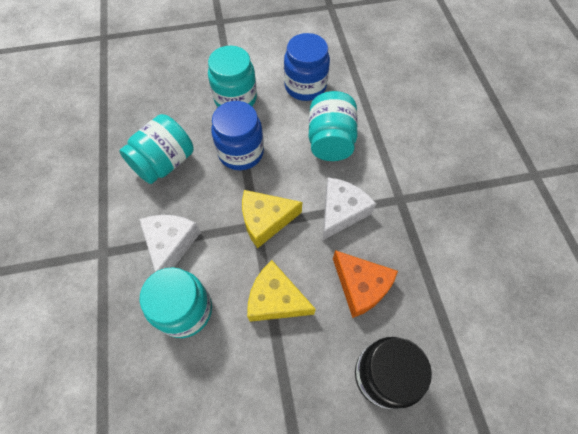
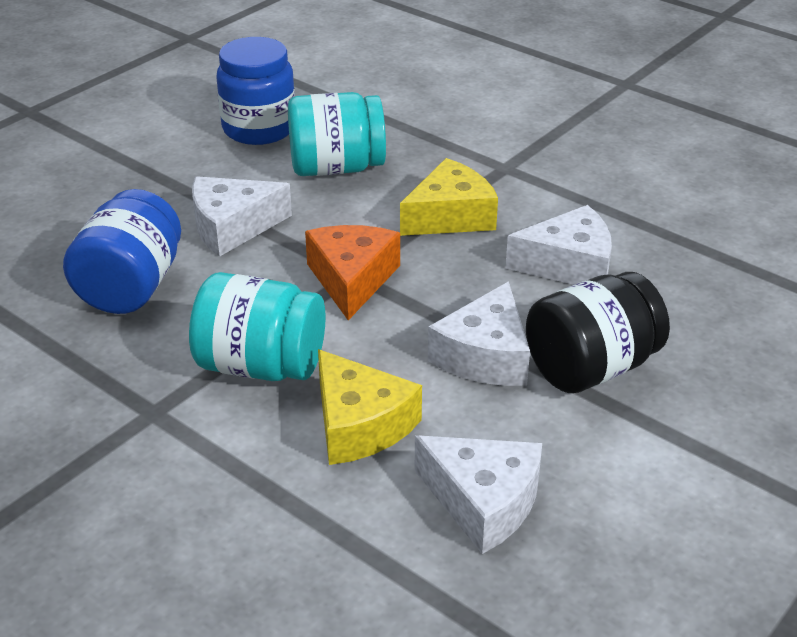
turquoise jar: 4 -> 2
white cheese: 2 -> 4

